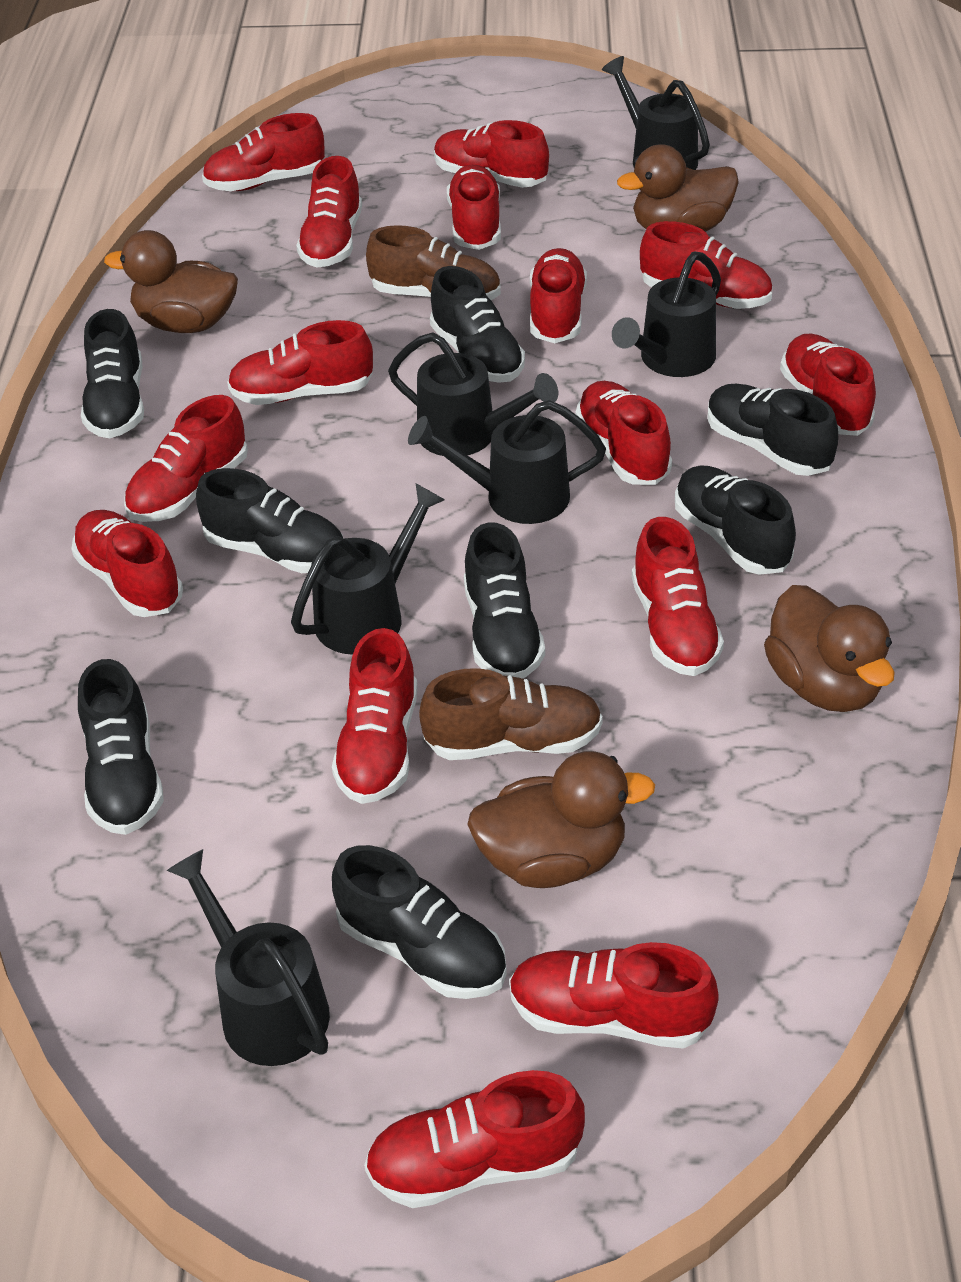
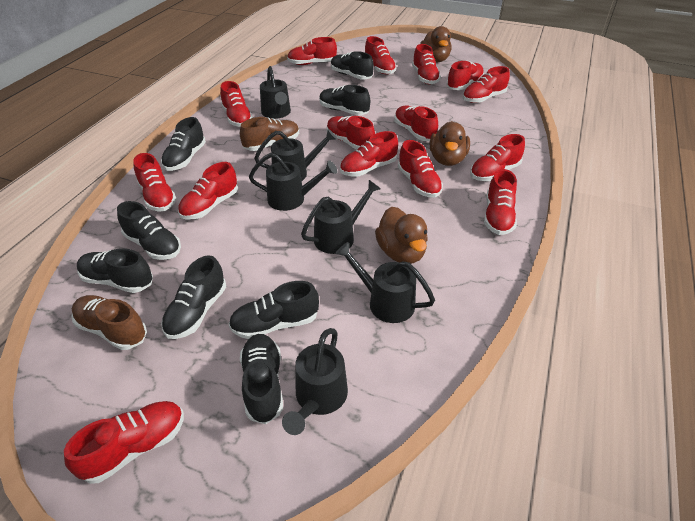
brown duck: 4 -> 3

